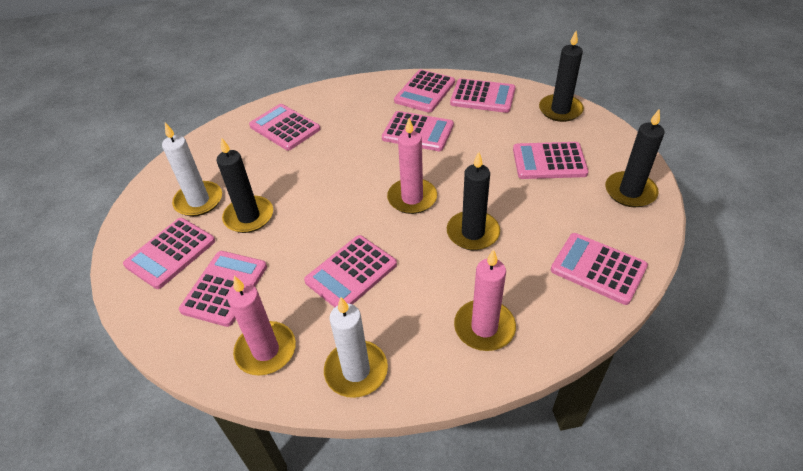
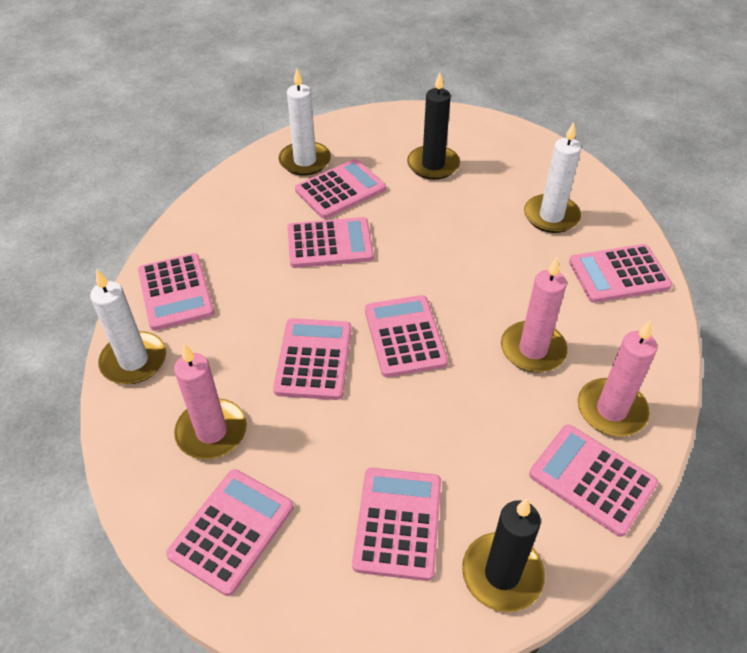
black candle: 4 -> 2
white candle: 2 -> 3

